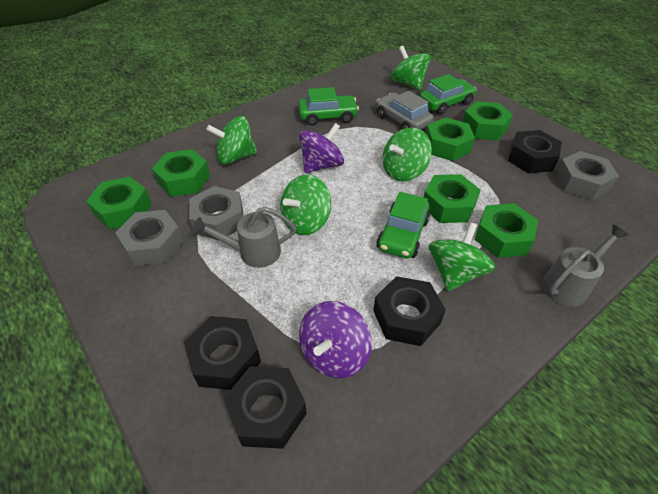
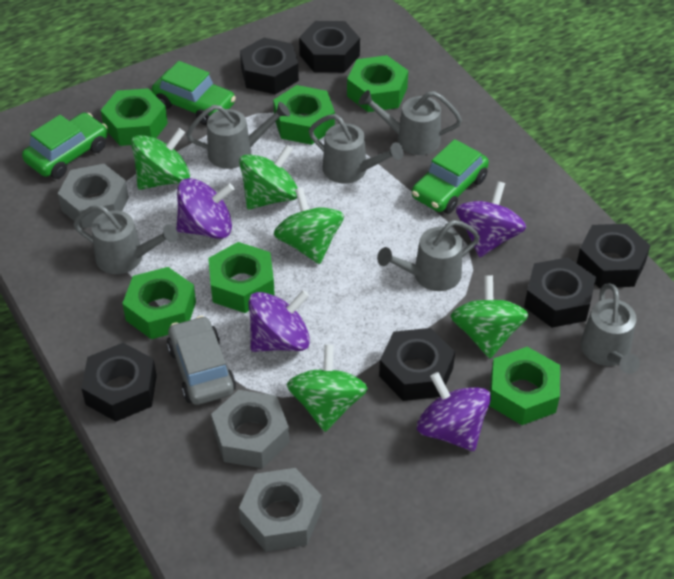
black nut: 4 -> 6
grey watering can: 2 -> 6
purple spinning top: 2 -> 4

